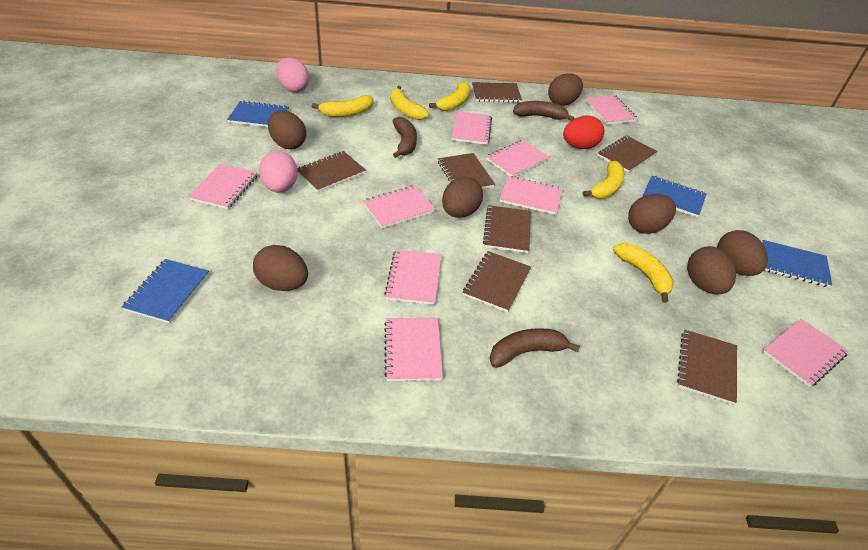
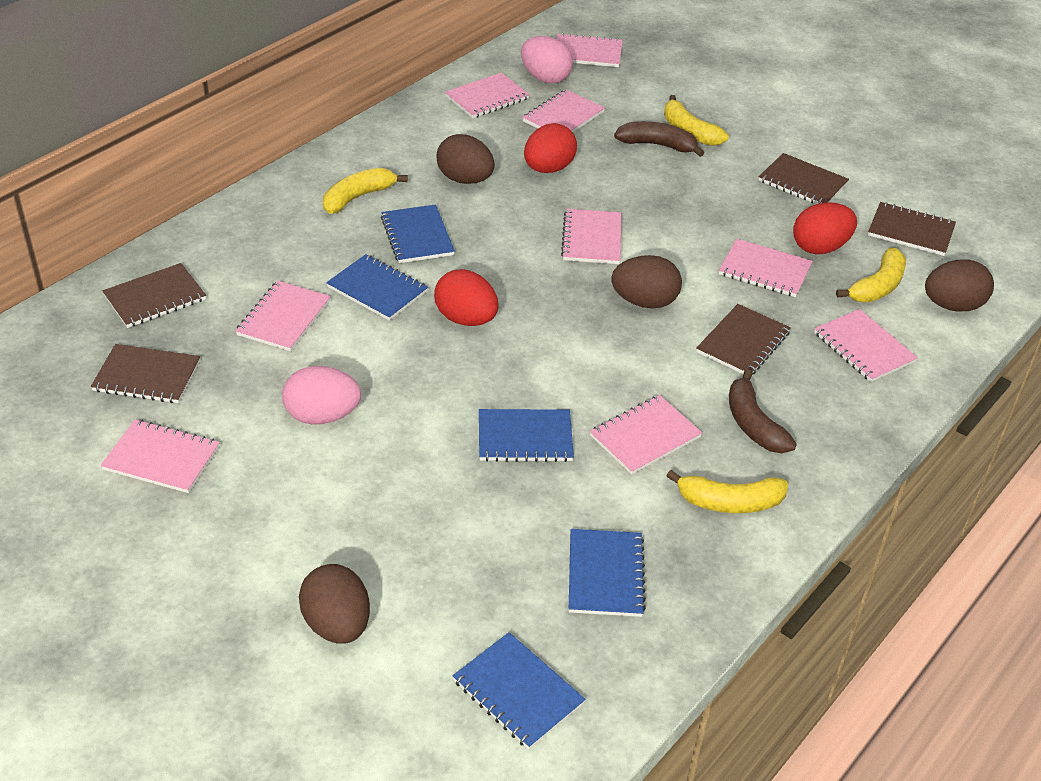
blue notebook: 4 -> 5
brown banana: 3 -> 2
brown egg: 7 -> 4
brown notebook: 7 -> 5
red egg: 1 -> 3
yellow banana: 5 -> 4

